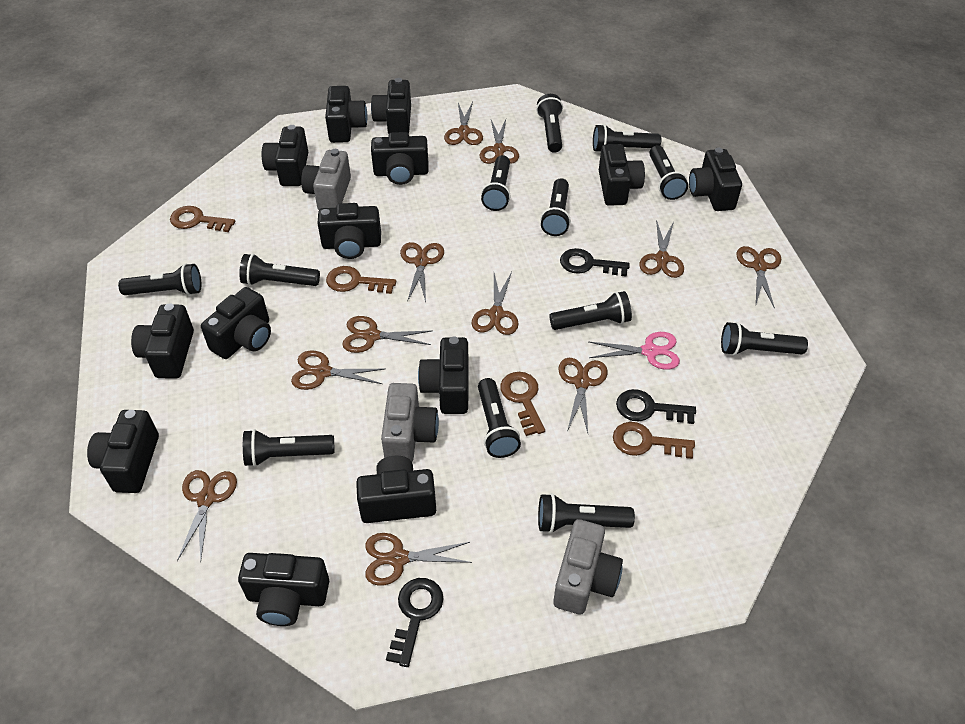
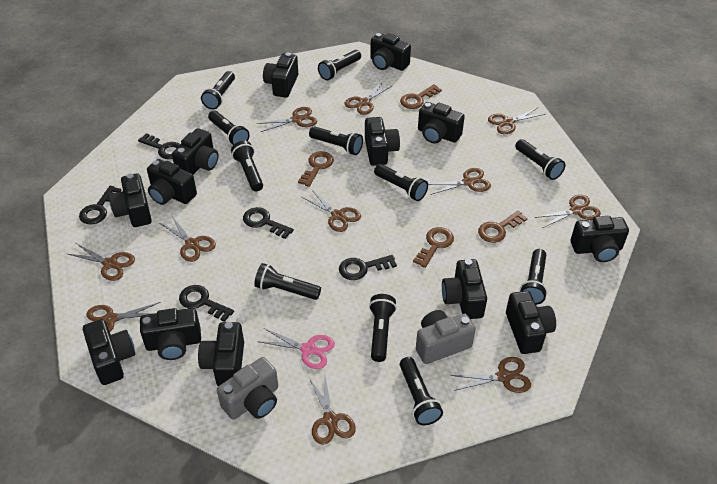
black flashlight: 12 -> 11
black key: 3 -> 5
grey camera: 3 -> 2

